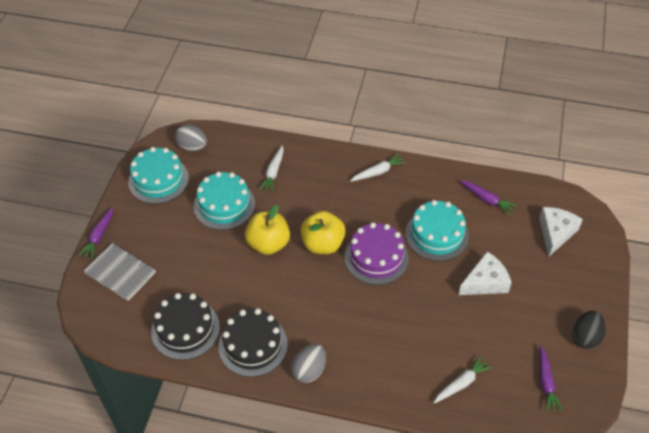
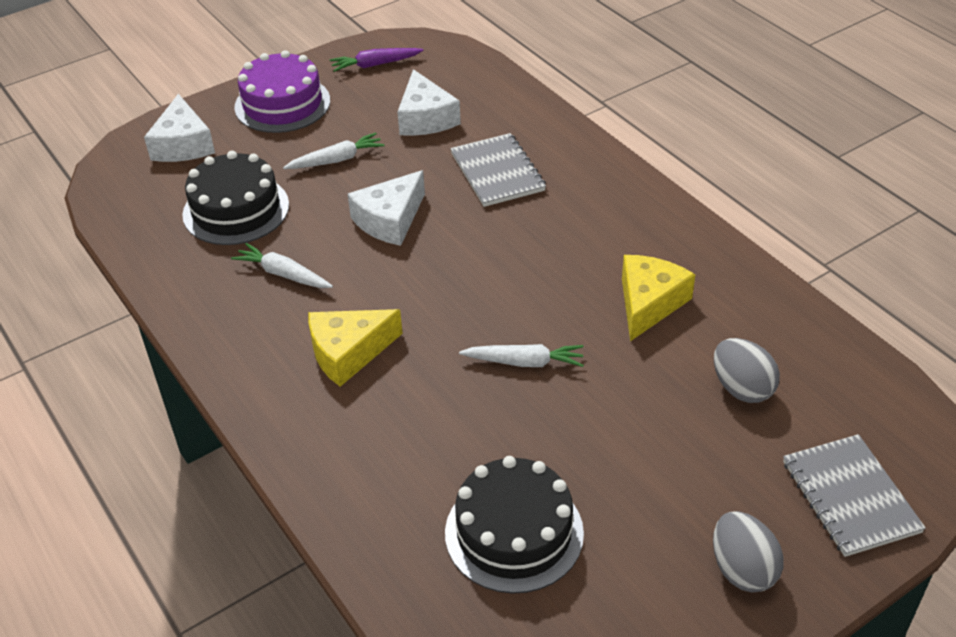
black egg: 1 -> 0
grey notebook: 1 -> 2
purple carrot: 3 -> 1
turquoise cake: 3 -> 0
white cheese: 2 -> 3
yellow apple: 2 -> 0
yellow cheese: 0 -> 2

